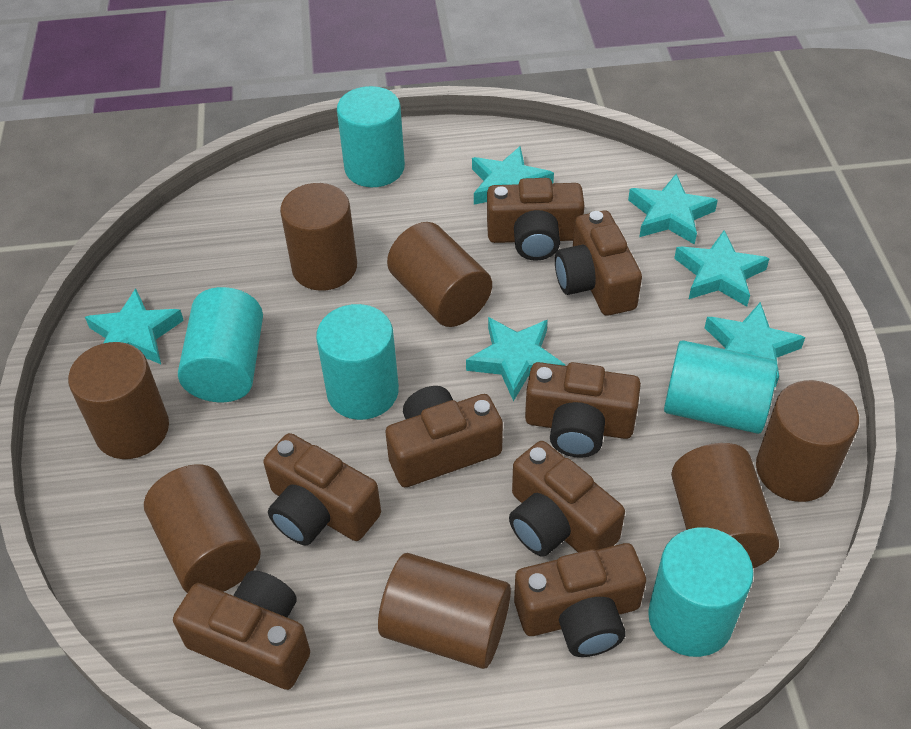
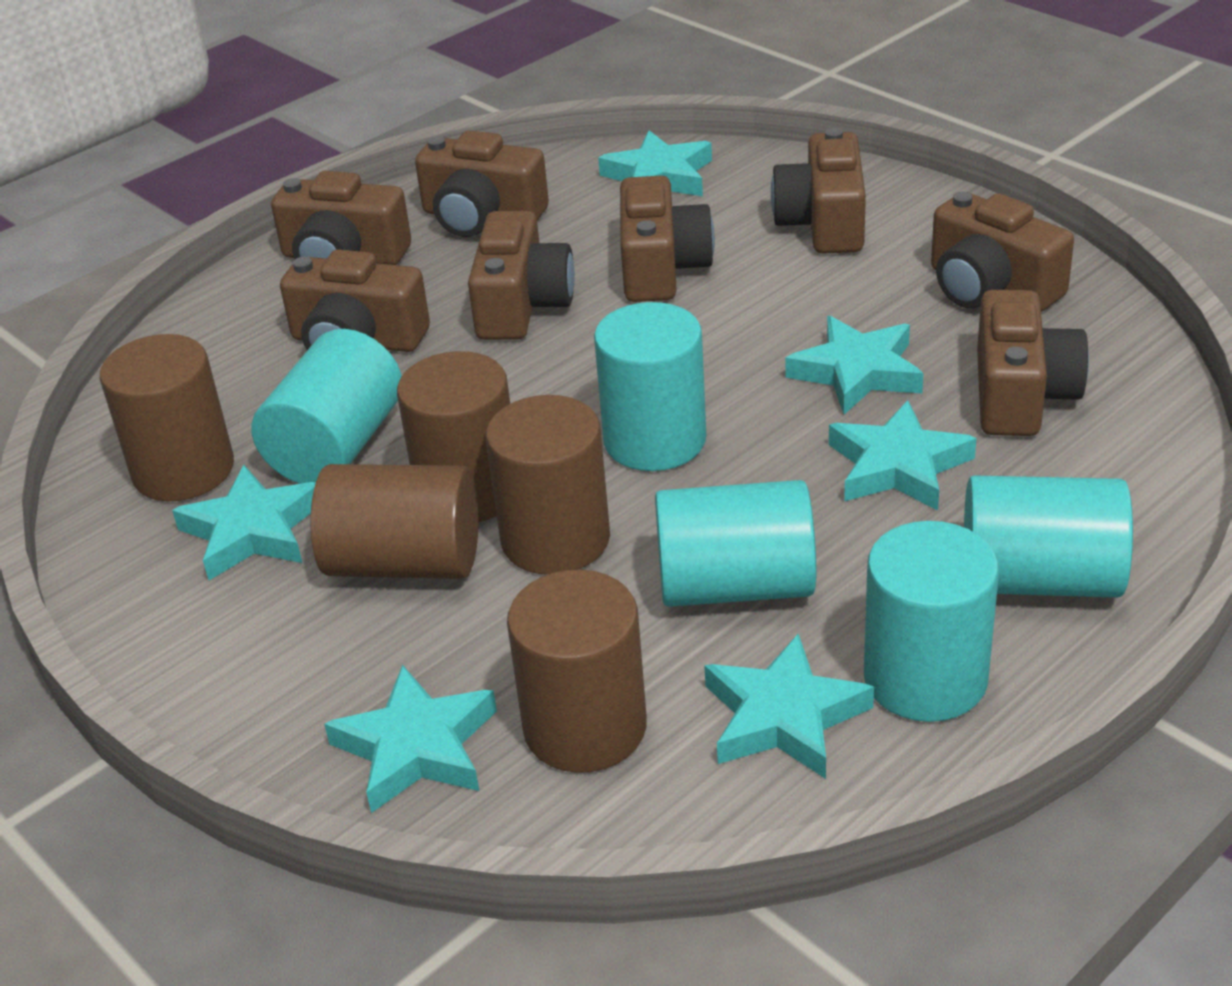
brown cylinder: 7 -> 5

